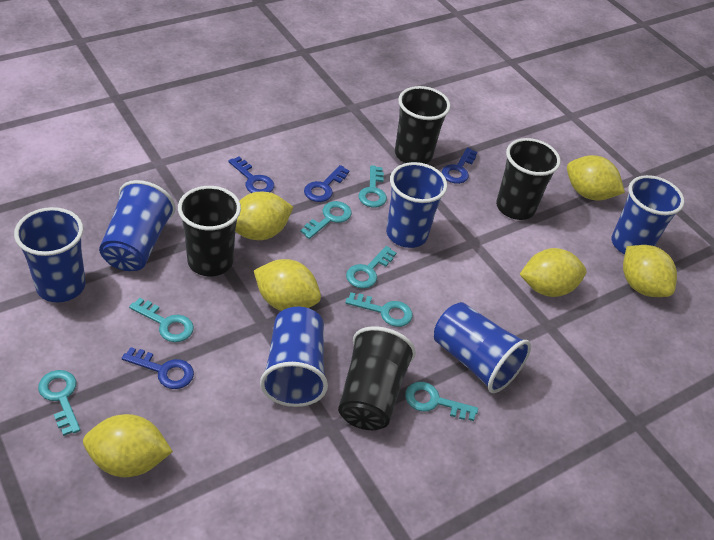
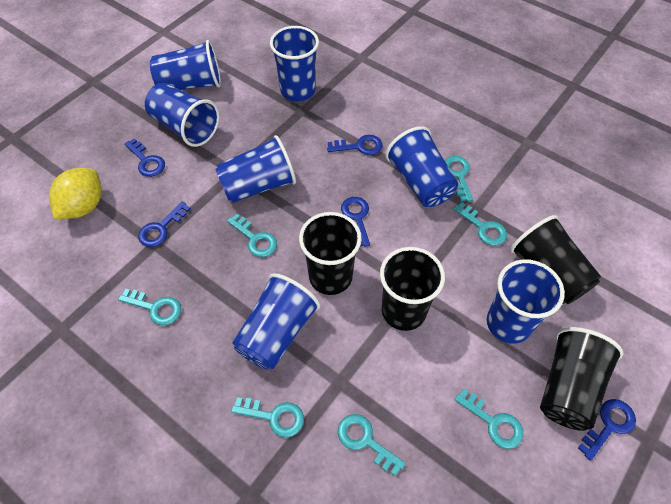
blue cup: 6 -> 7
blue key: 4 -> 5
yellow lemon: 6 -> 1

